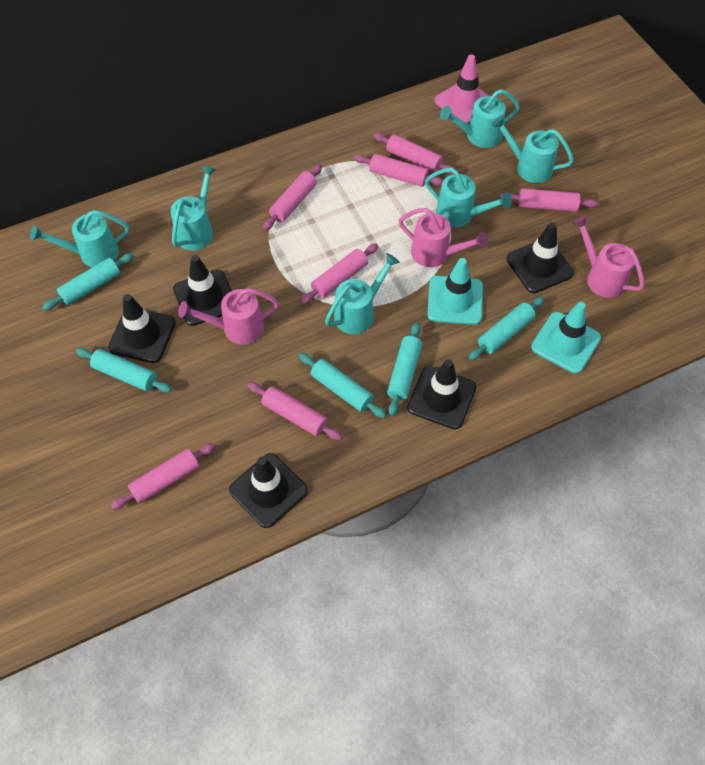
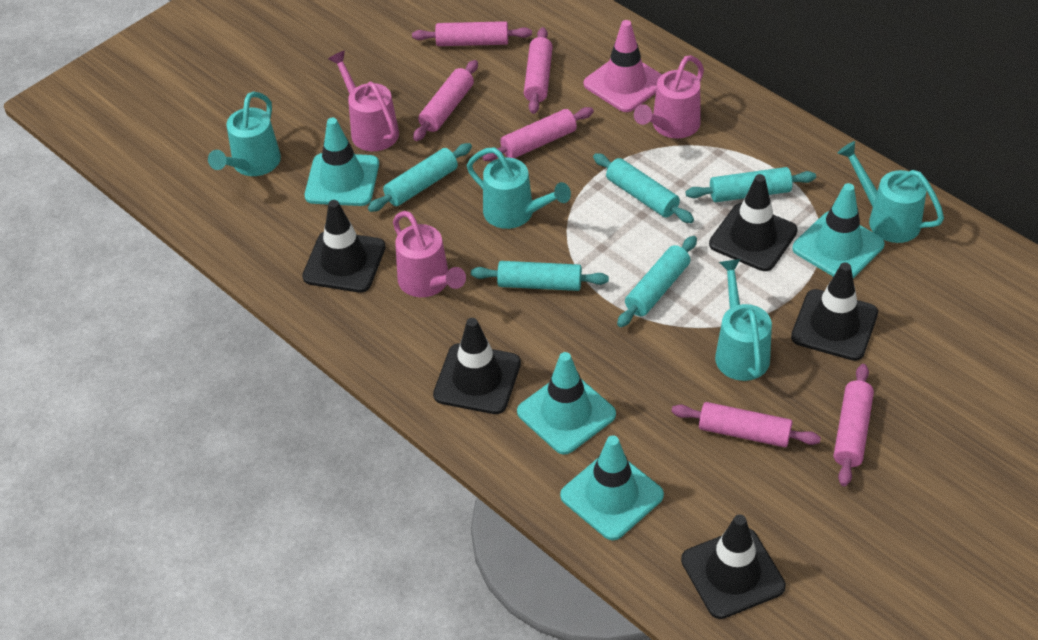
pink rolling pin: 7 -> 6
turquoise traffic cone: 2 -> 4
turquoise watering can: 6 -> 4

